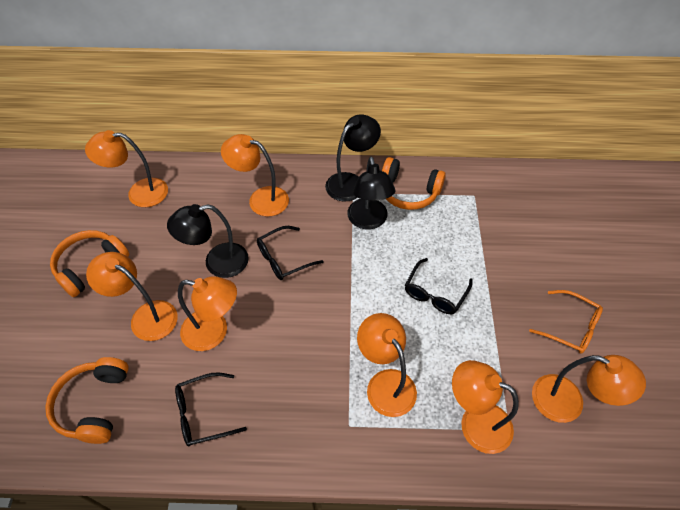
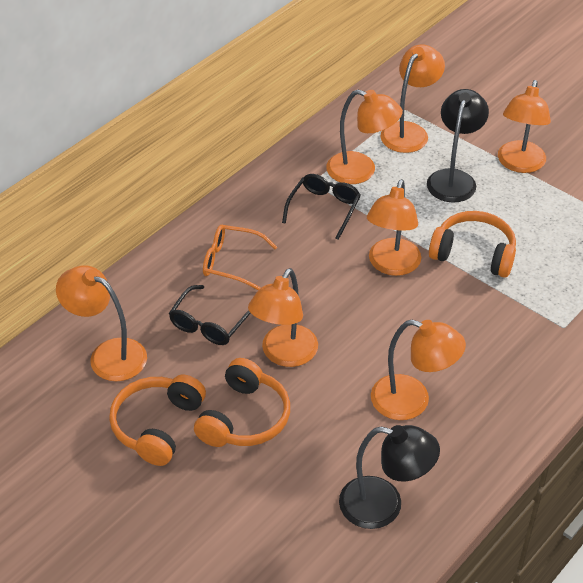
black glasses: 3 -> 2
black lamp: 3 -> 2

